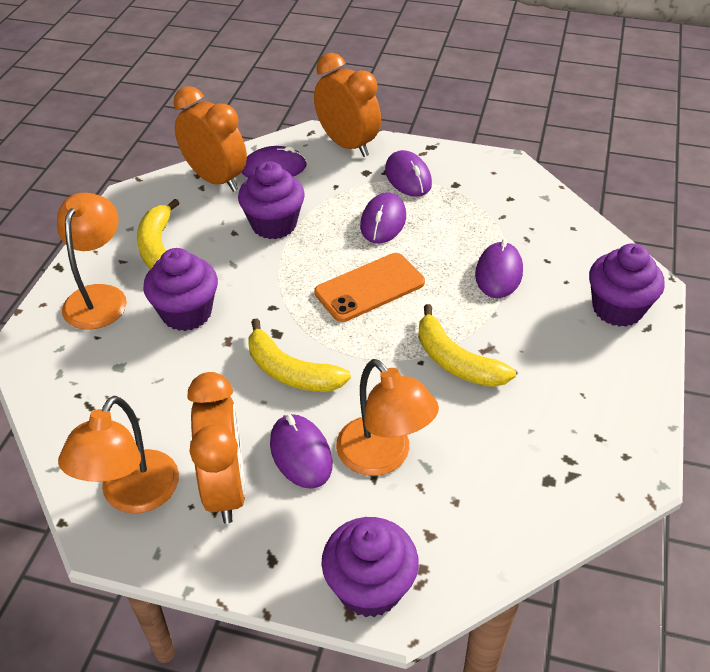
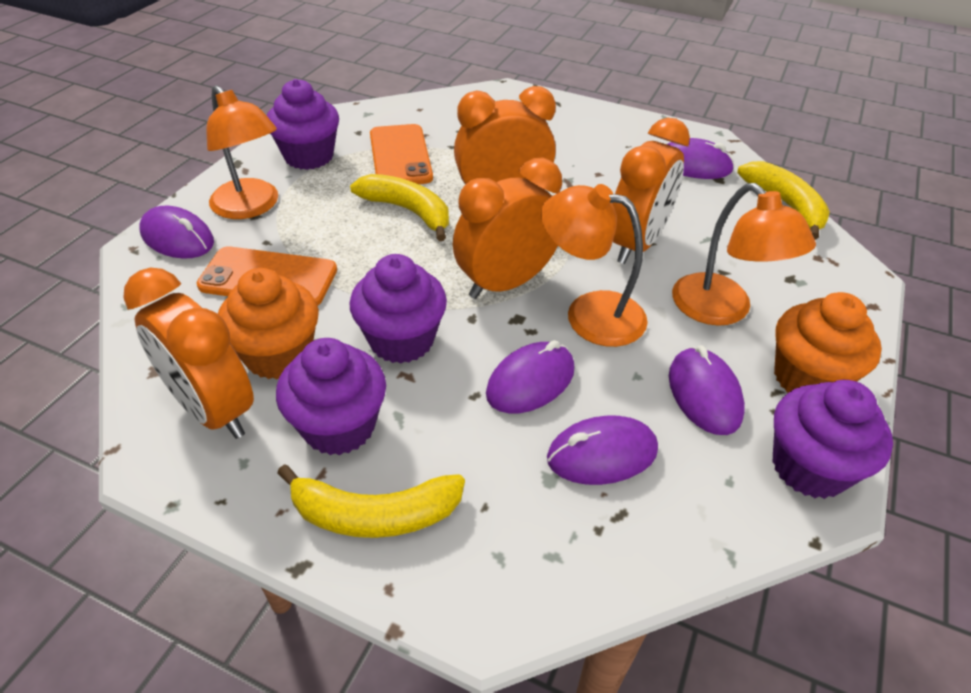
orange clock: 3 -> 4
orange cupcake: 0 -> 2
orange phone: 1 -> 2

